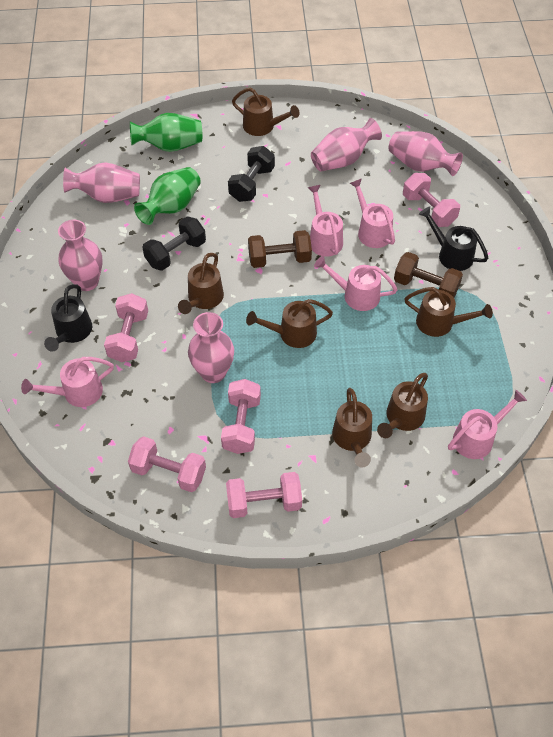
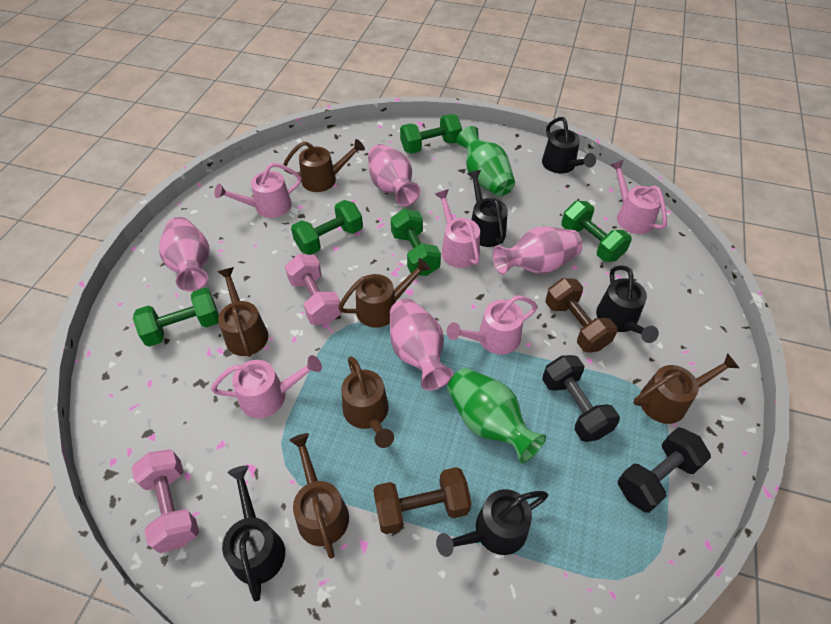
black watering can: 2 -> 5
green dumbbell: 0 -> 5
pink dumbbell: 5 -> 2
pink vase: 5 -> 4

